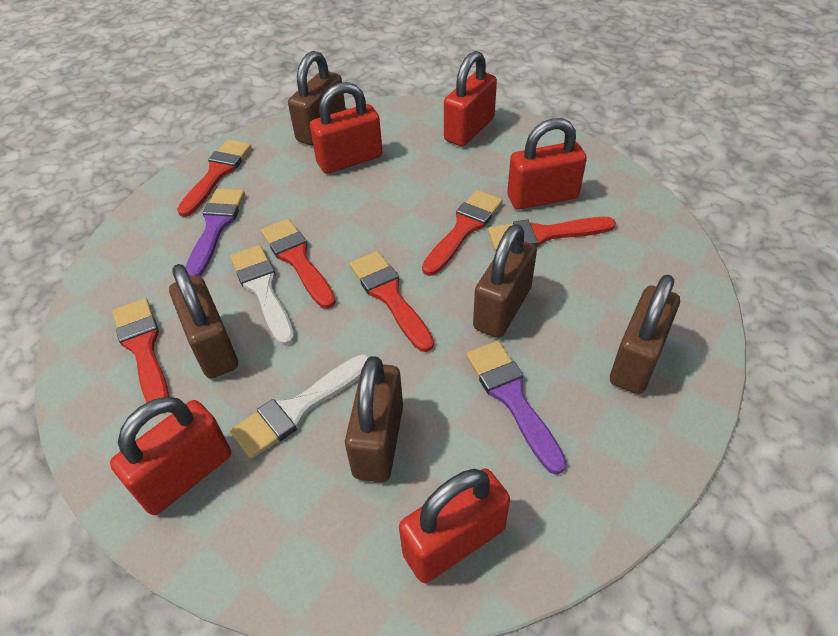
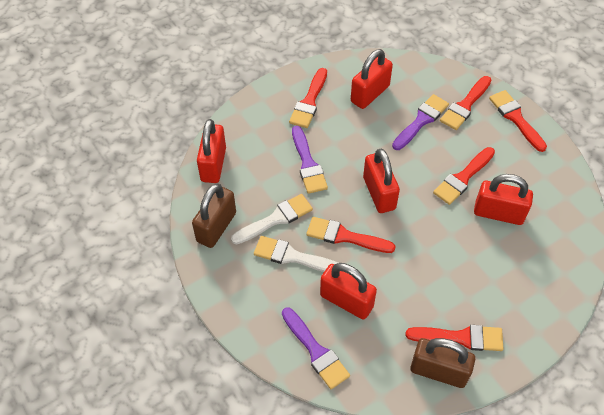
brown padlock: 5 -> 2
purple brush: 2 -> 3

